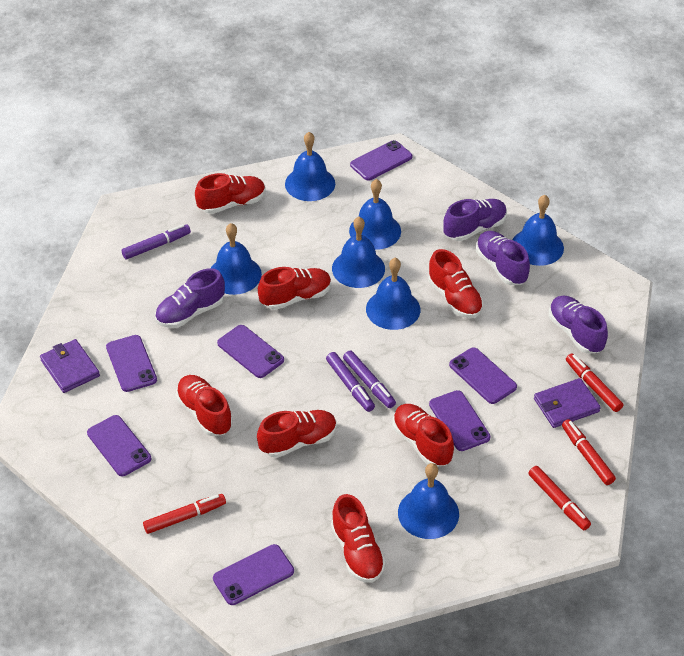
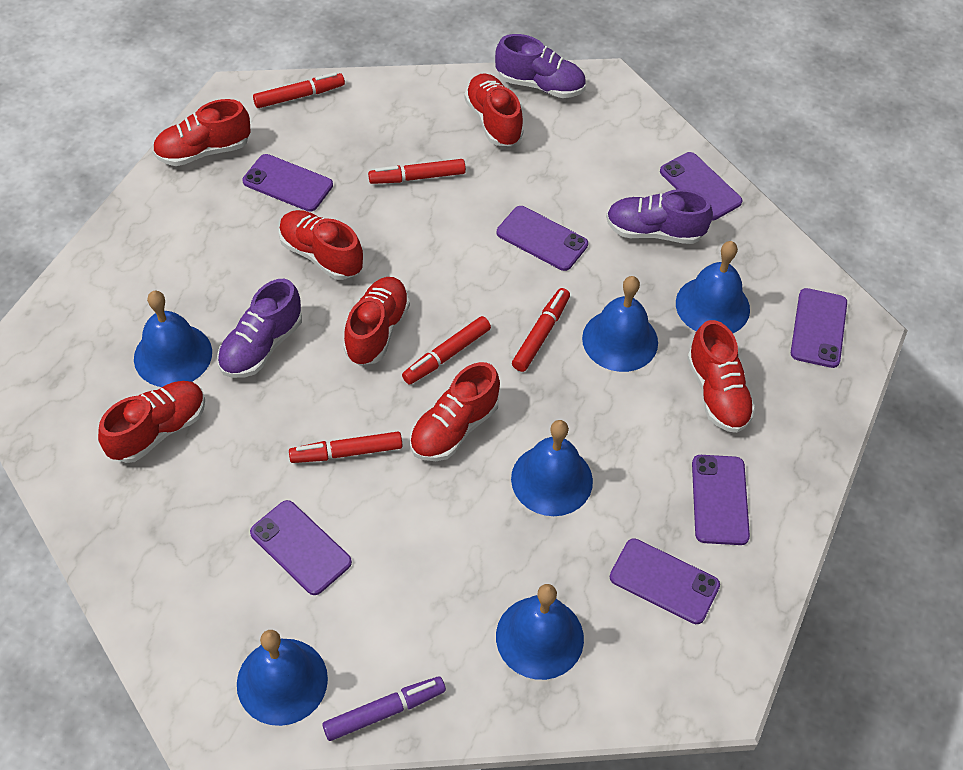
blue bell: 7 -> 6
purple marker: 3 -> 1
purple shoe: 4 -> 3
purple wallet: 2 -> 0
red marker: 4 -> 5

